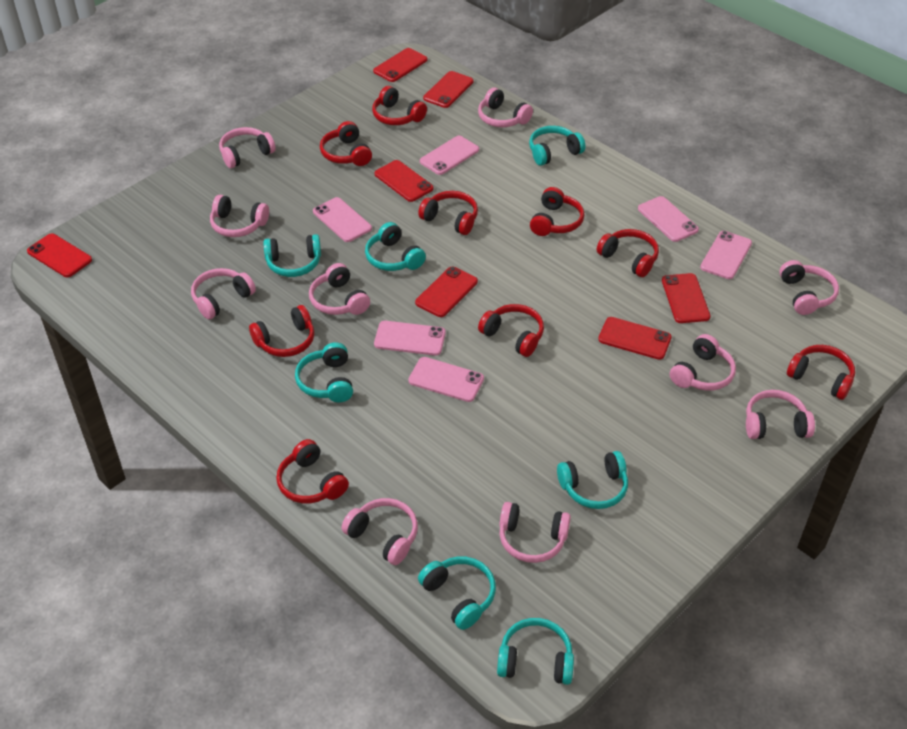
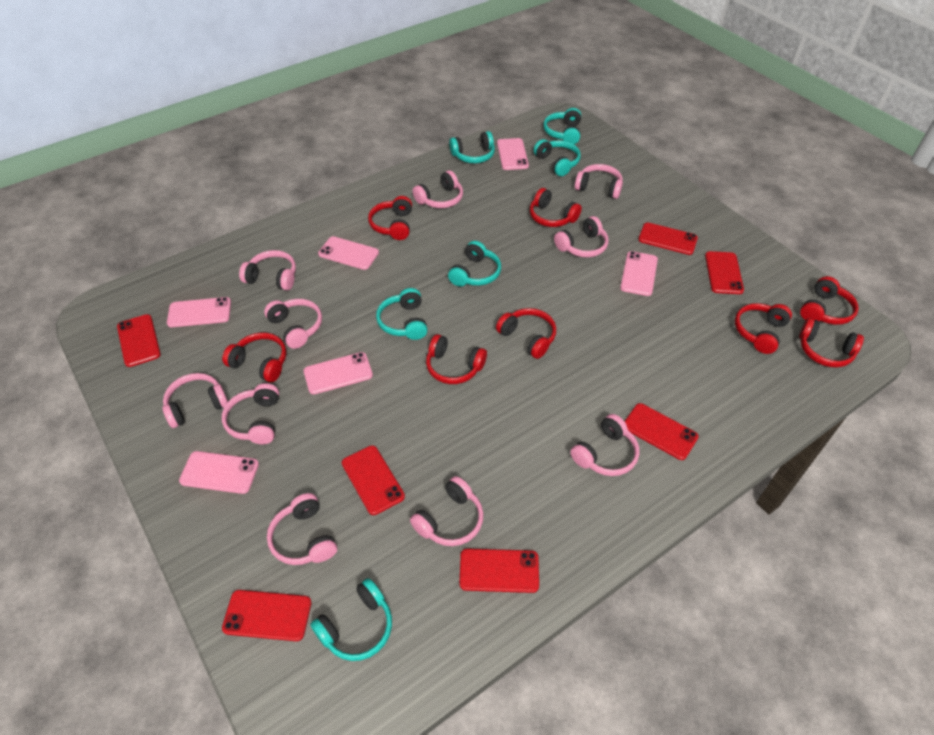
red headphones: 9 -> 8
turquoise headphones: 7 -> 6

